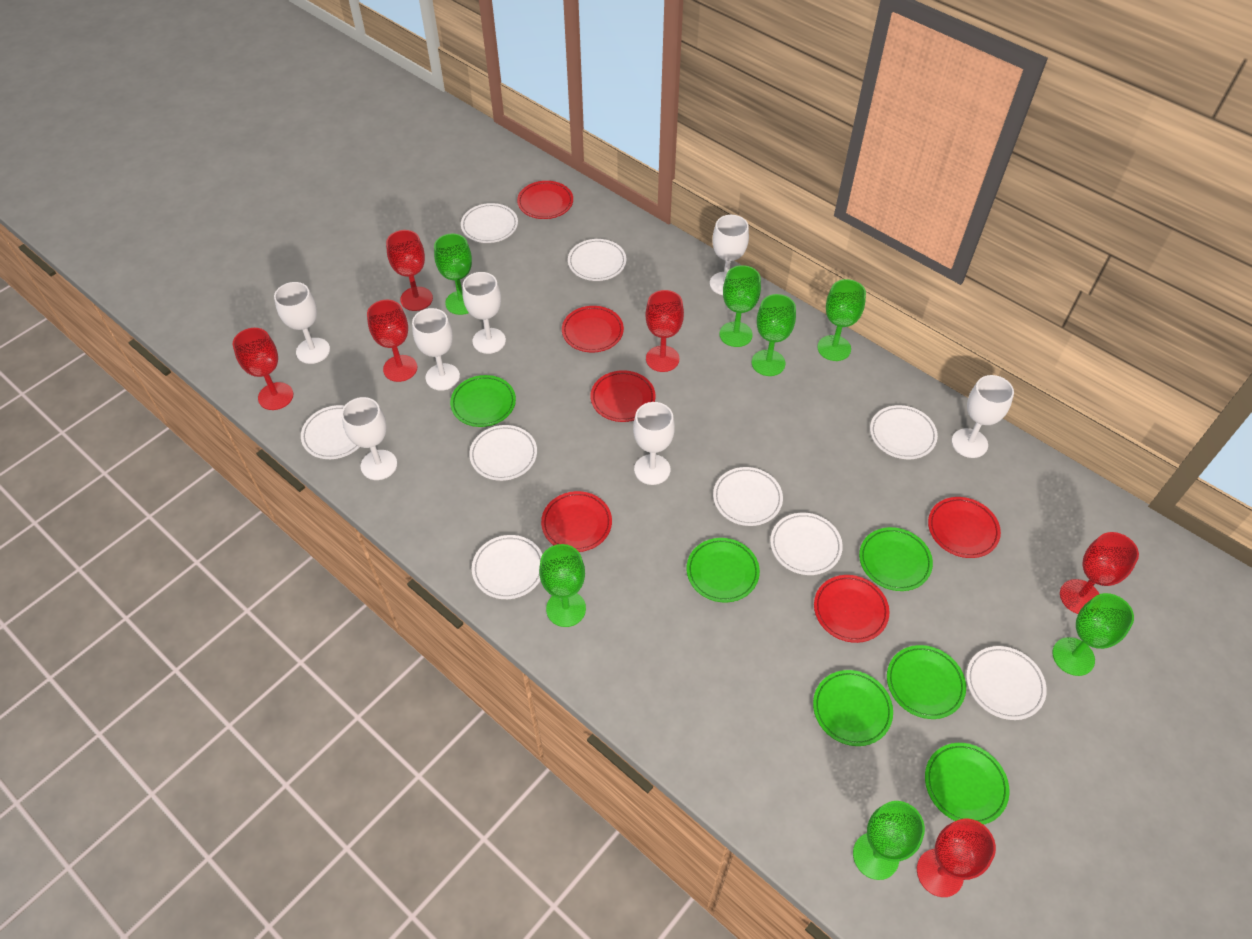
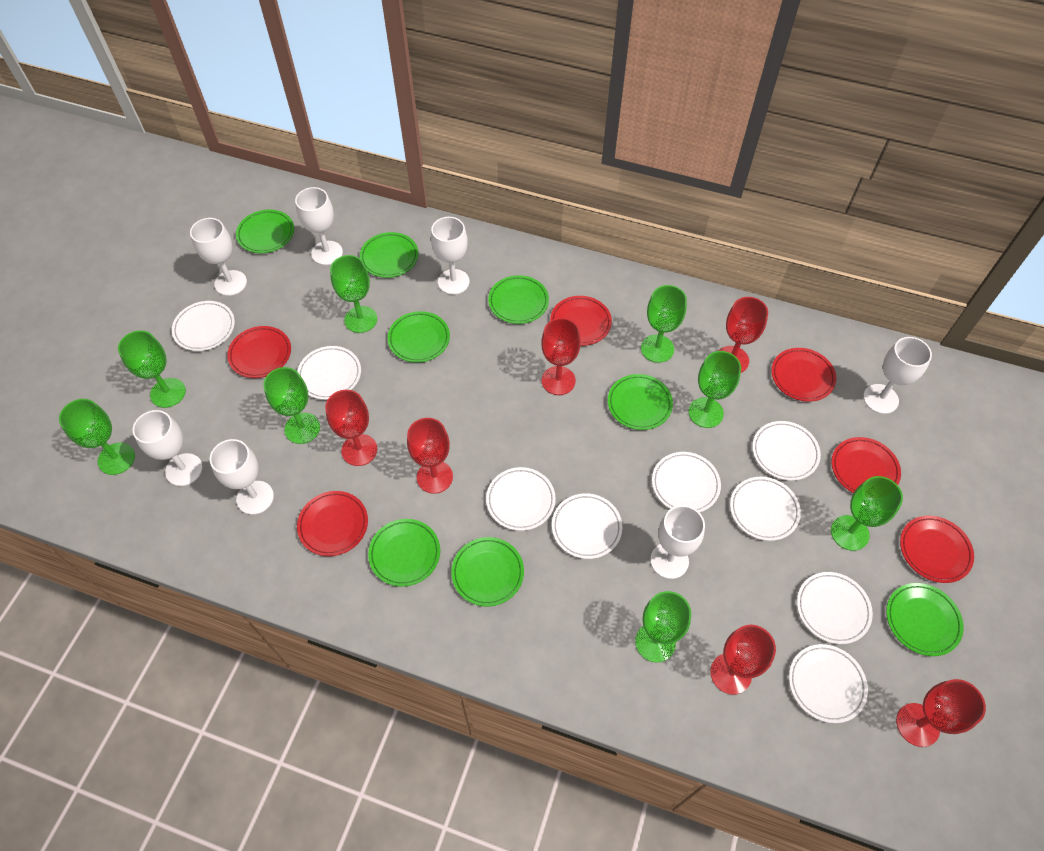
green goblet: 7 -> 8
green plate: 6 -> 8

